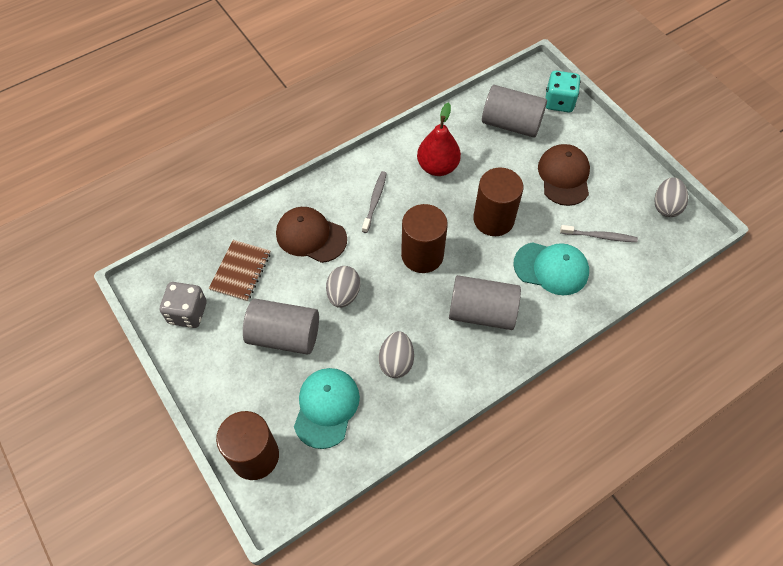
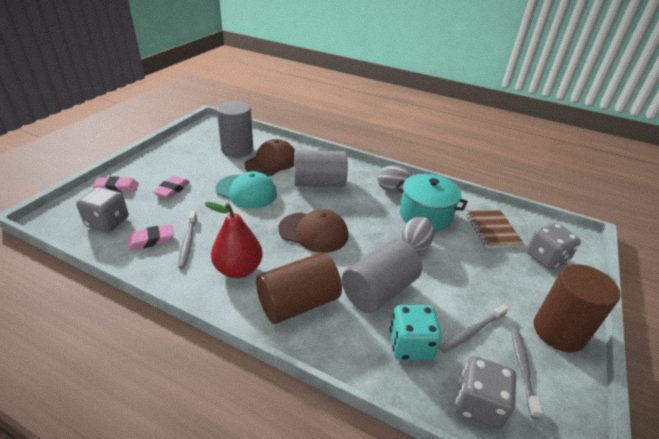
brown cylinder: 3 -> 2
grey dice: 1 -> 3
grey egg: 3 -> 2
grey toothbrush: 2 -> 3
pink eraser: 0 -> 3
turquoise cap: 2 -> 1
turquoise pot: 0 -> 1

